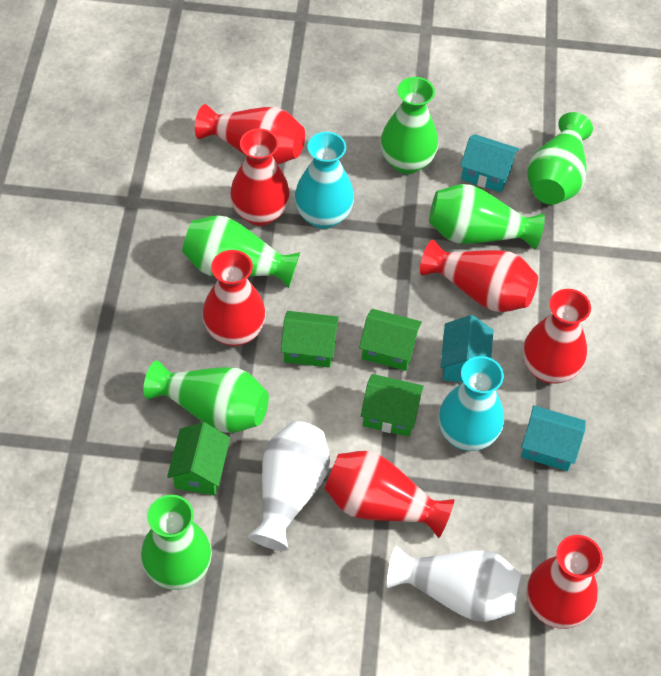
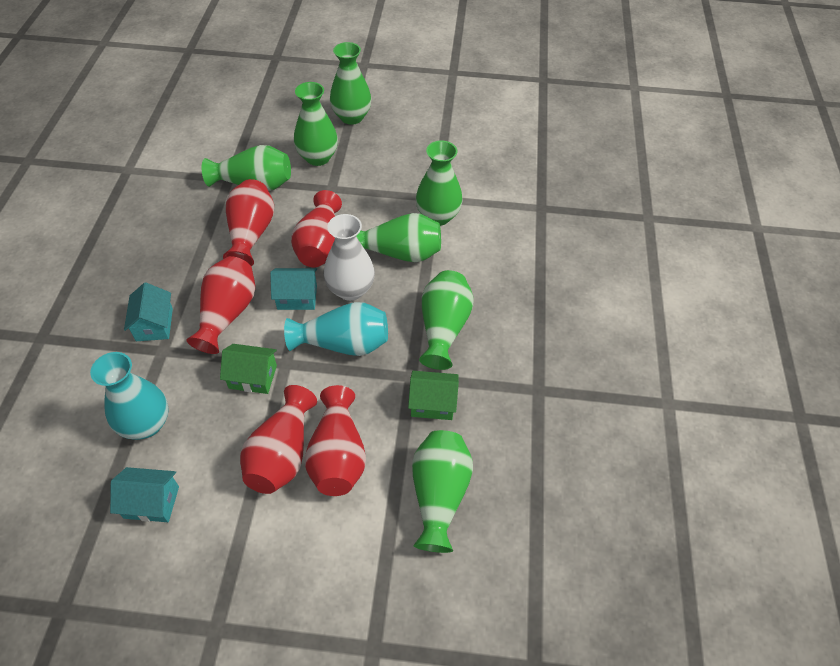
green house: 4 -> 2
green vase: 6 -> 7
red vase: 7 -> 5
white vase: 2 -> 1

